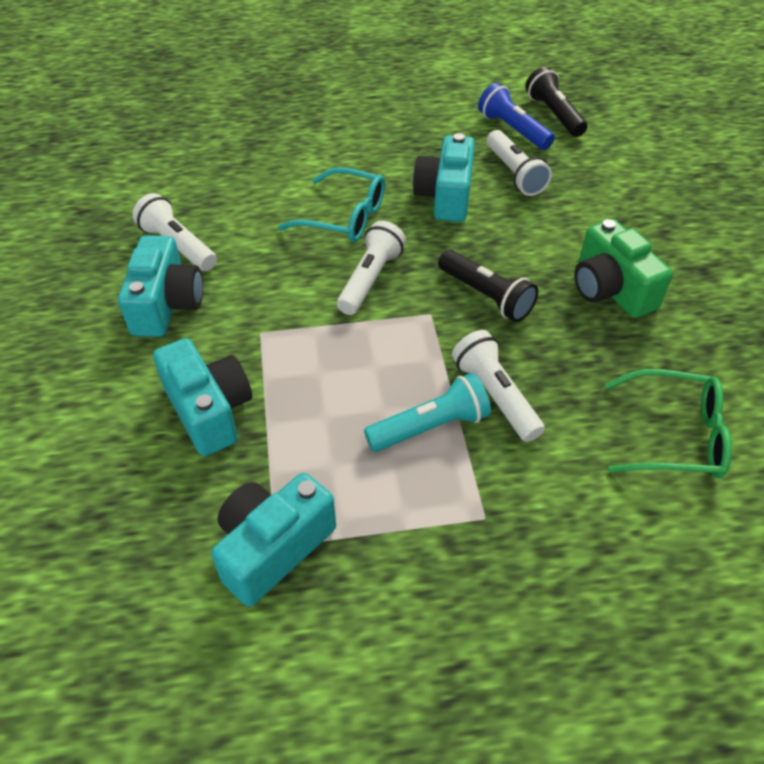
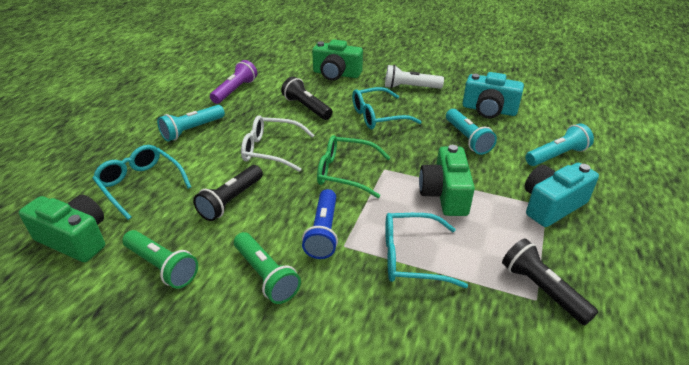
black flashlight: 2 -> 3
green camera: 1 -> 3
green flashlight: 0 -> 2
purple flashlight: 0 -> 1
turquoise camera: 4 -> 2
turquoise flashlight: 1 -> 3
turquoise glasses: 1 -> 3
white flashlight: 4 -> 1
white glasses: 0 -> 1

